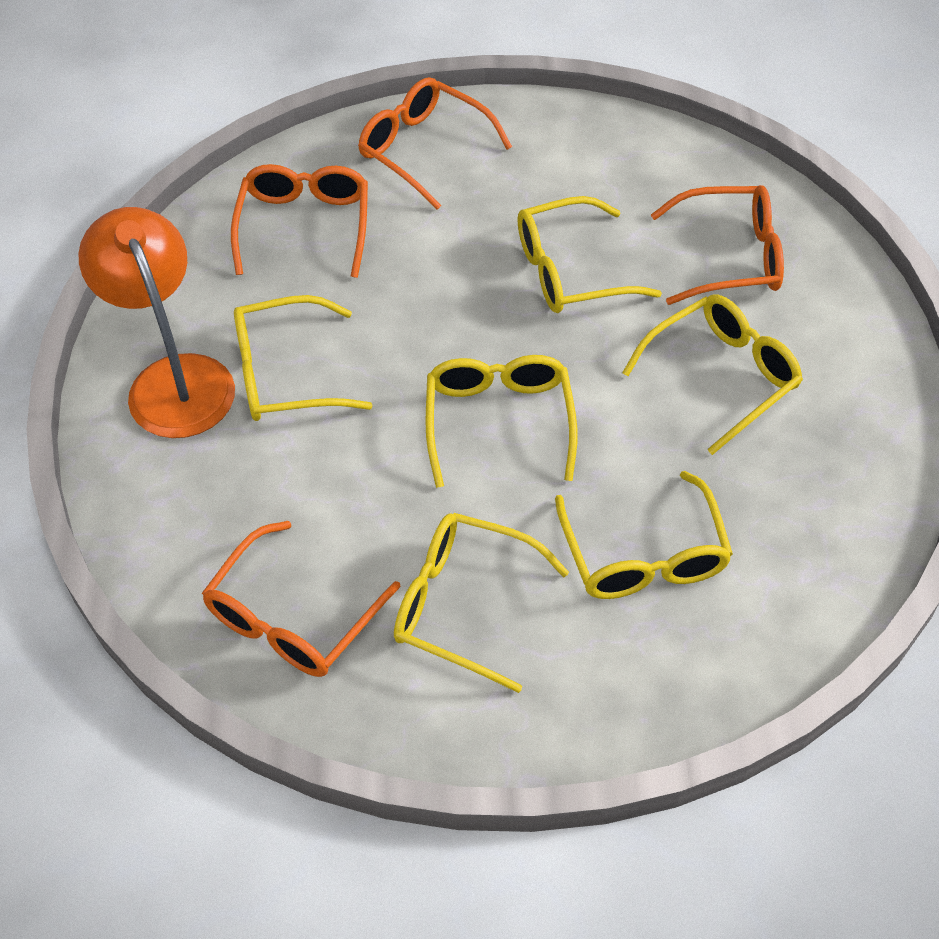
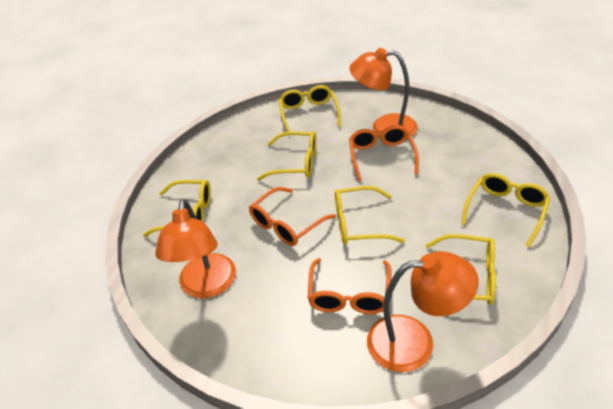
orange glasses: 4 -> 3
orange lamp: 1 -> 3

